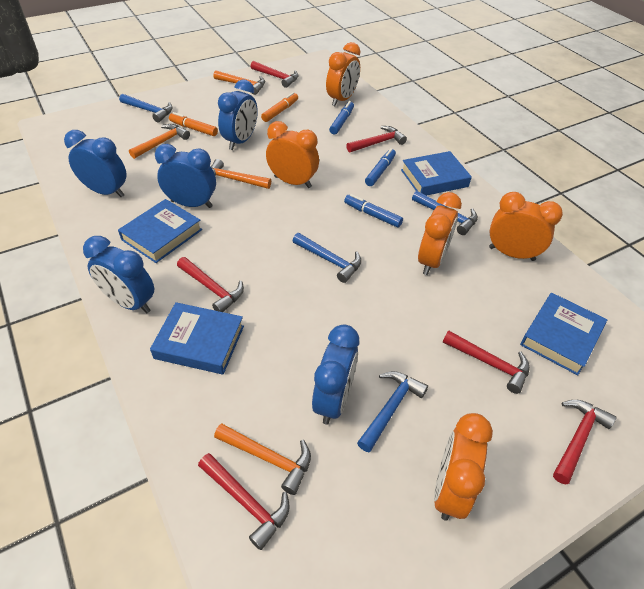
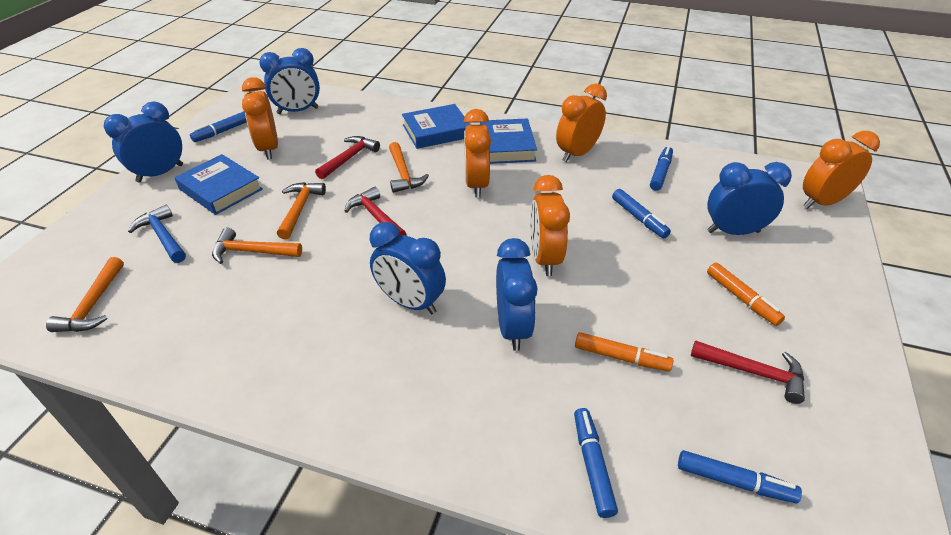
blue book: 4 -> 3
blue hammer: 4 -> 1
blue marker: 3 -> 5
red hammer: 6 -> 3

